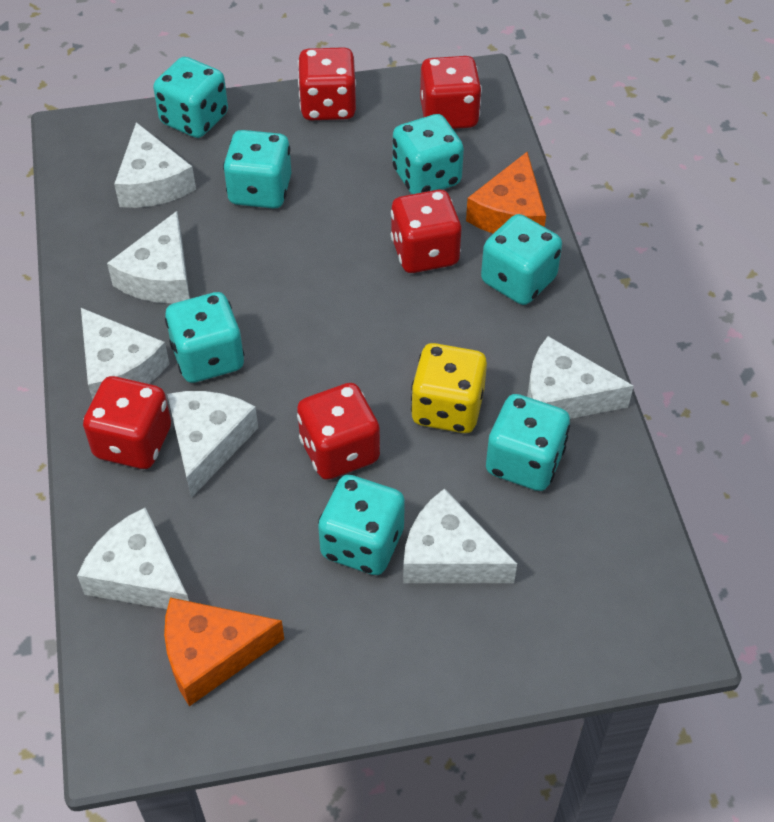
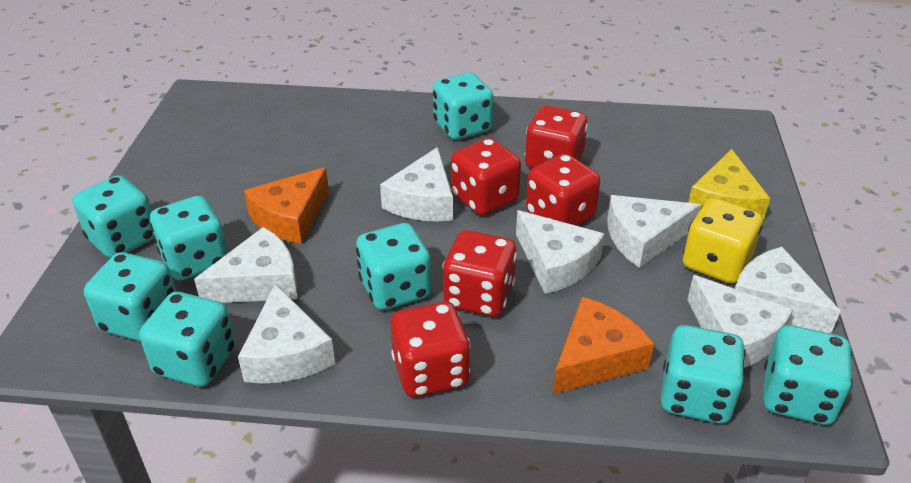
turquoise dice: 7 -> 8
yellow cheese: 0 -> 1

